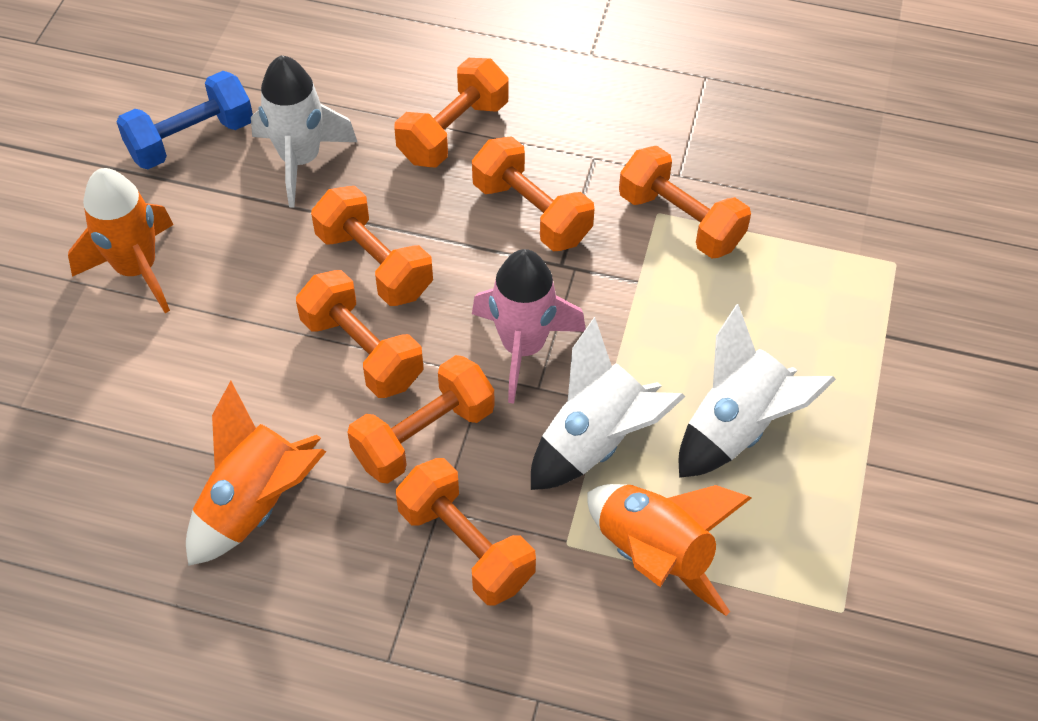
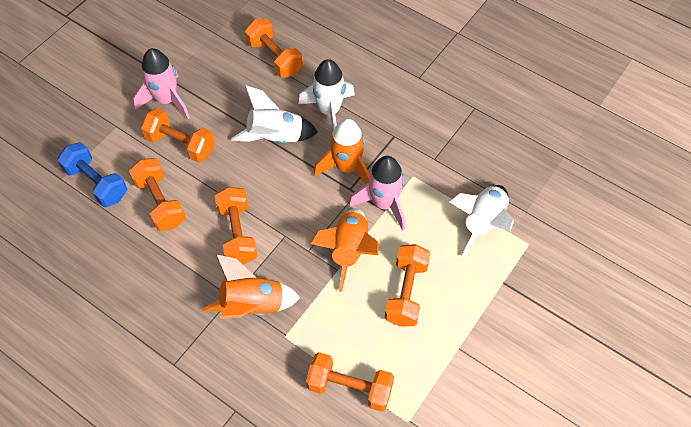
orange dumbbell: 7 -> 6
pink rocket: 1 -> 2

